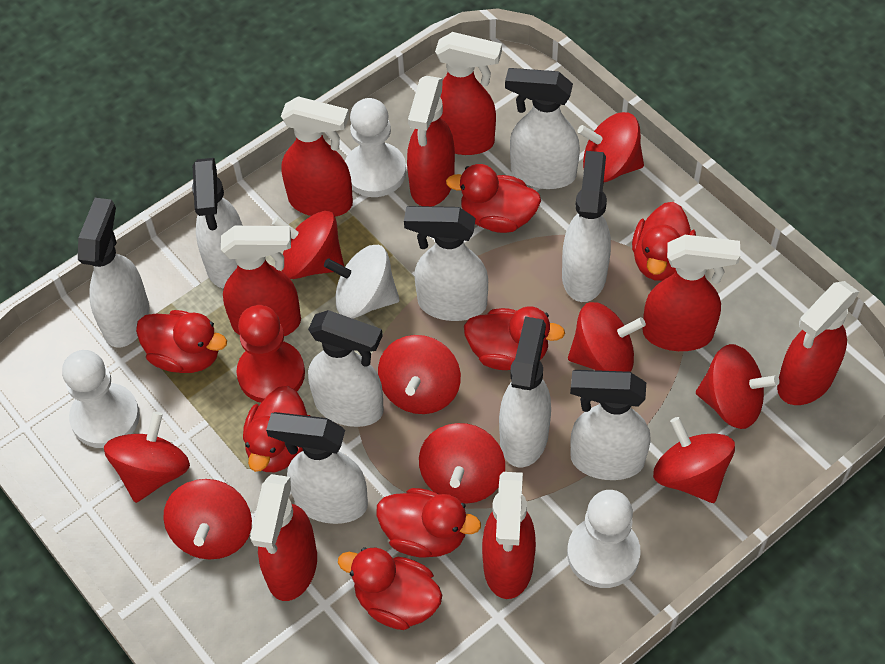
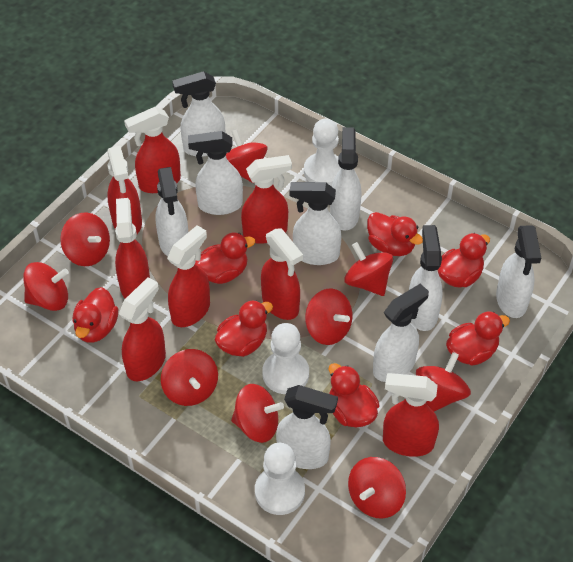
red pawn: 1 -> 0
white spinning top: 1 -> 0

